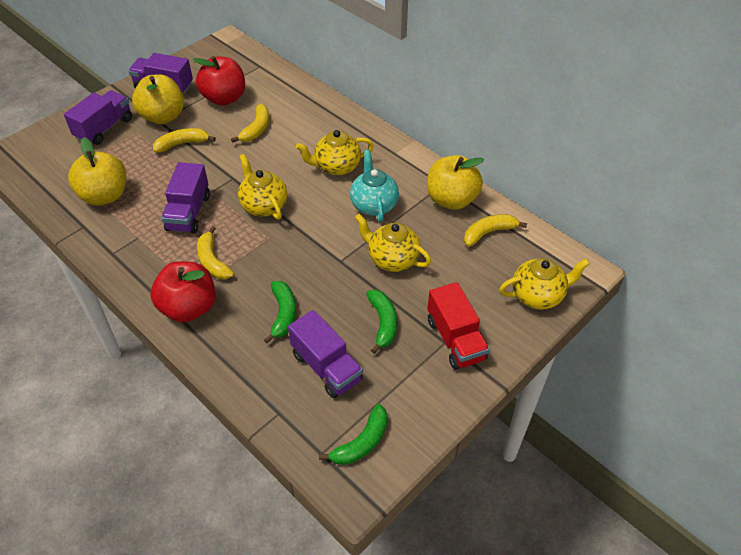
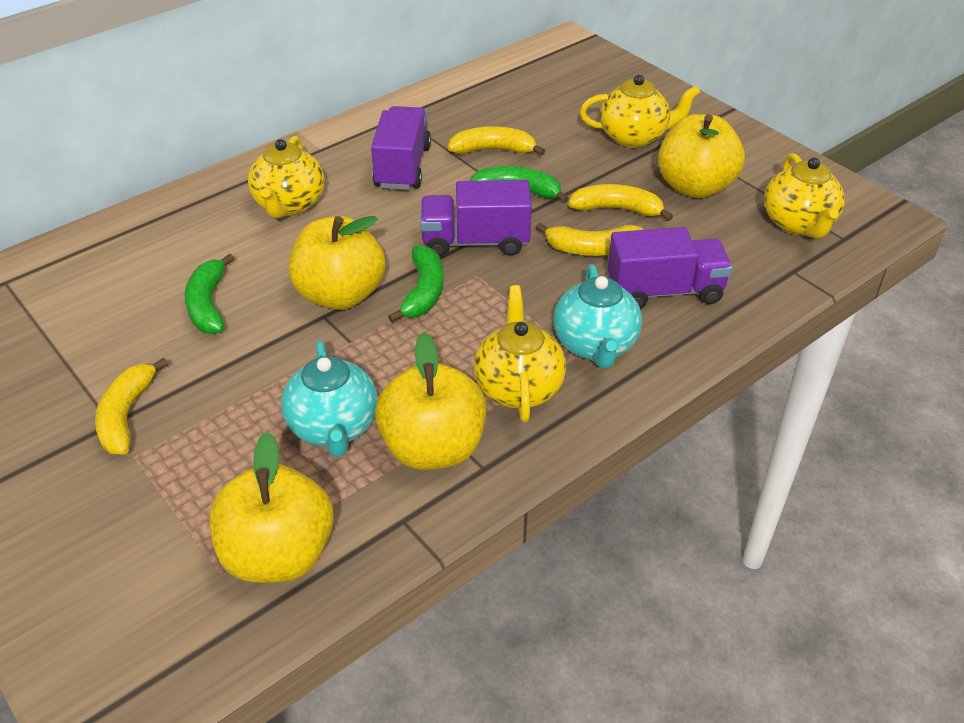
purple truck: 4 -> 3
red apple: 2 -> 0
red truck: 1 -> 0
turquoise teapot: 1 -> 2
yellow apple: 3 -> 4

